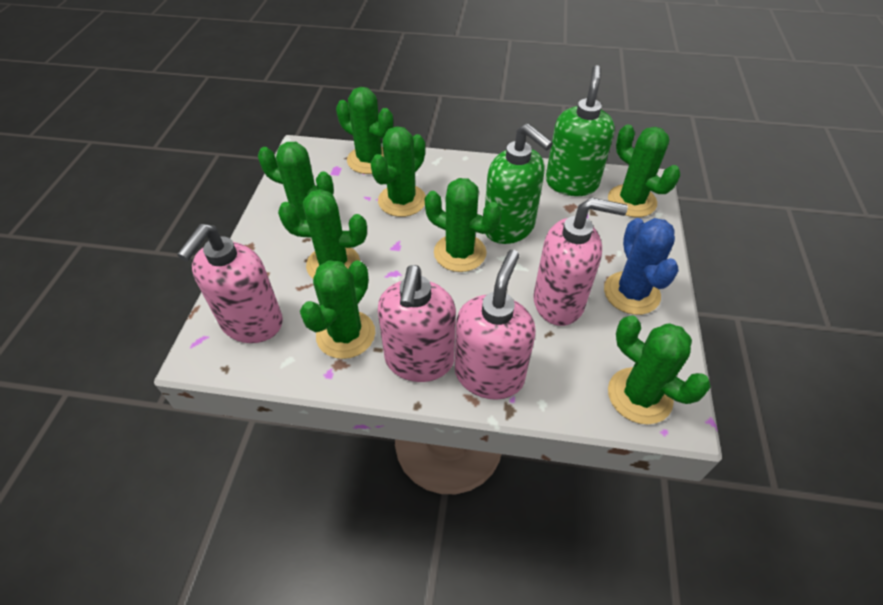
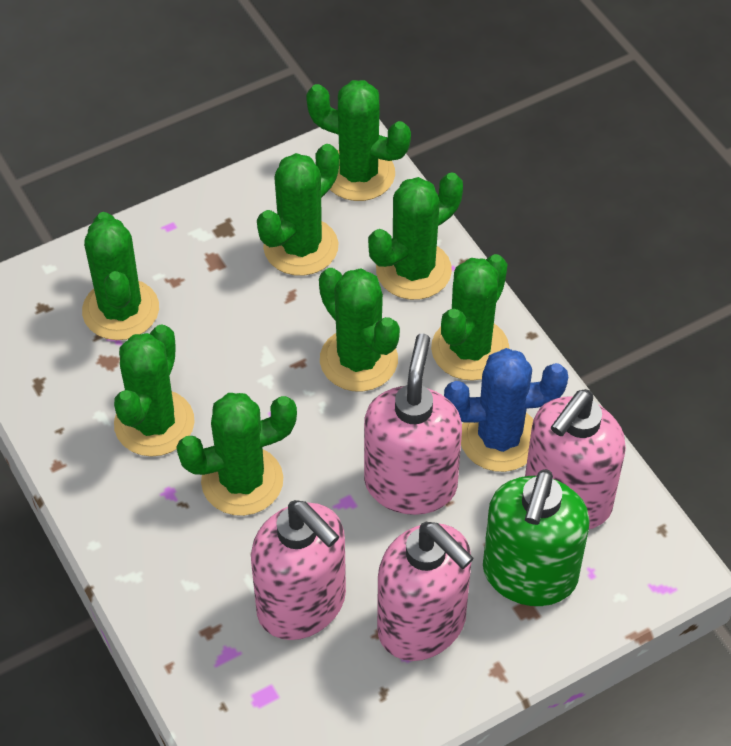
green soap dispenser: 2 -> 1

